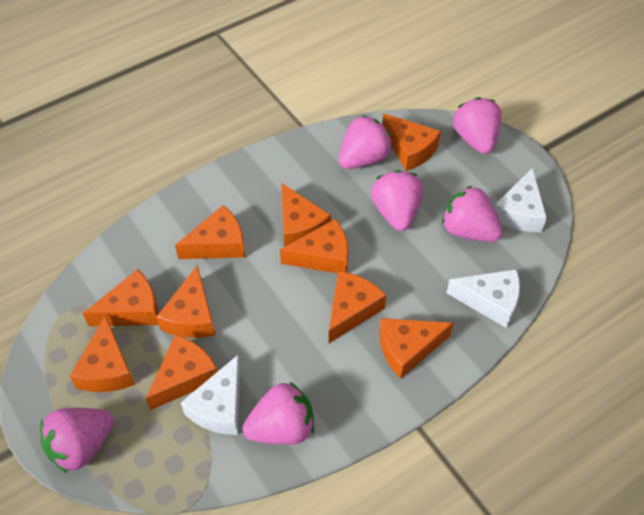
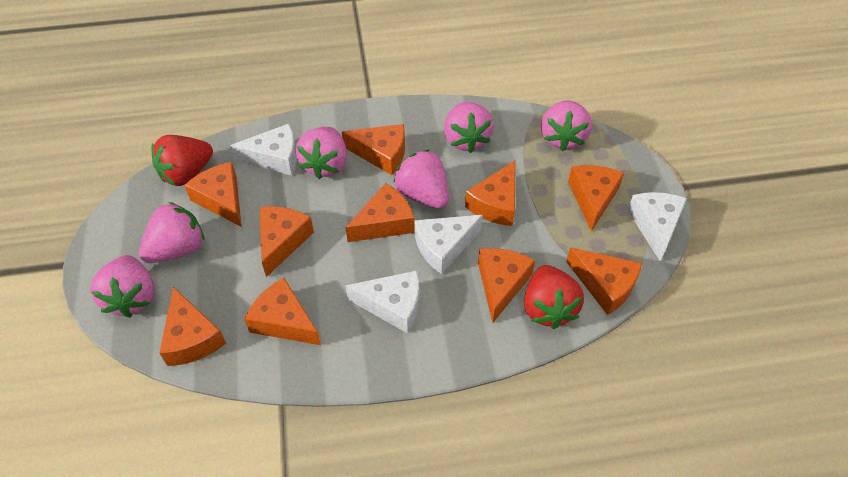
red strawberry: 0 -> 2
white cheese: 3 -> 4

